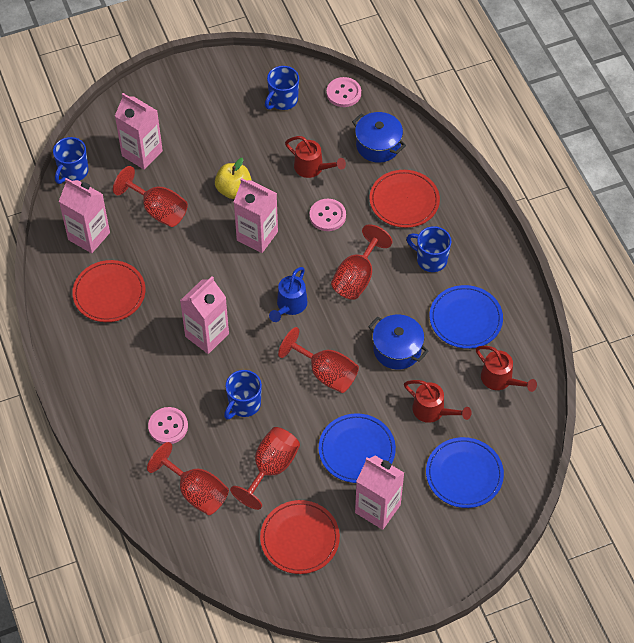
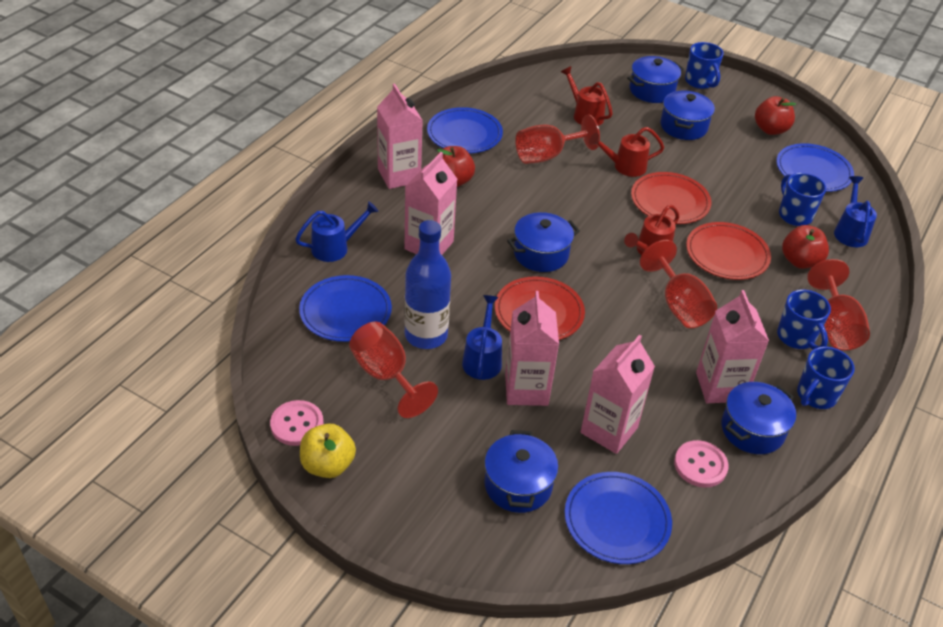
blue bottle: 0 -> 1
blue plate: 3 -> 4
blue pot: 2 -> 5
blue watering can: 1 -> 3
pink button: 3 -> 2
red apple: 0 -> 3
red goblet: 5 -> 4

